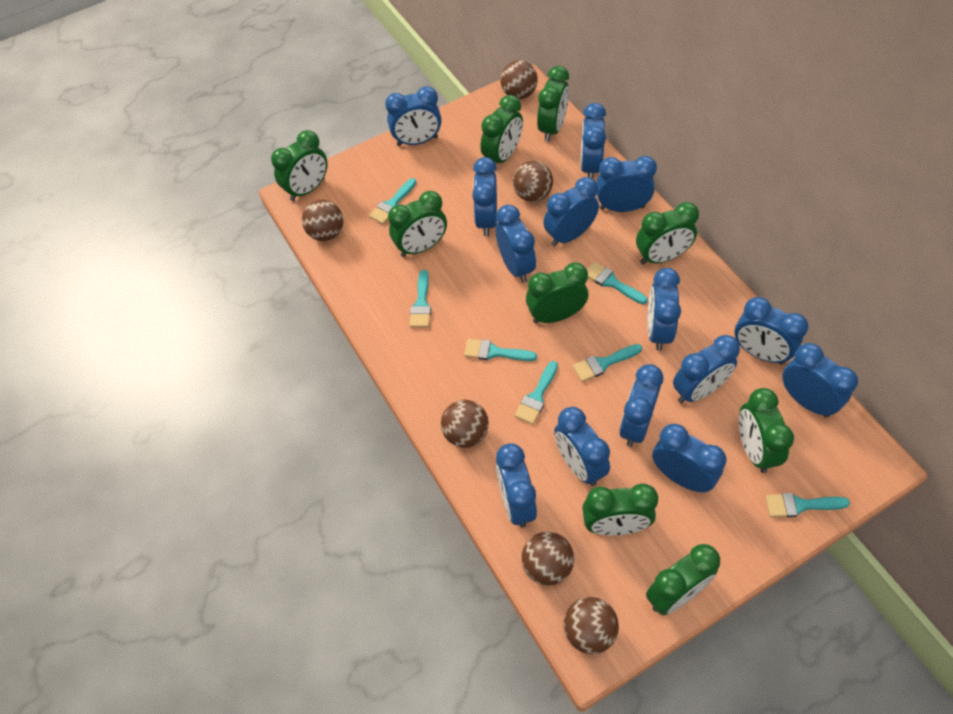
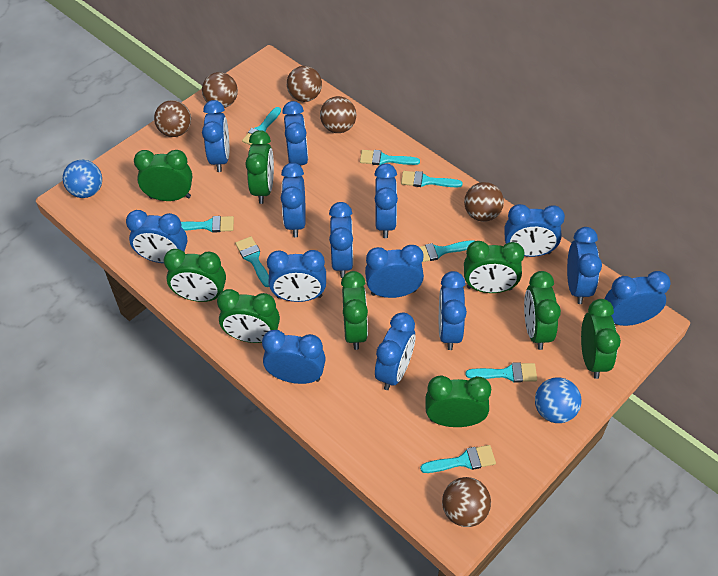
blue ball: 0 -> 2
turquoise brush: 7 -> 8

